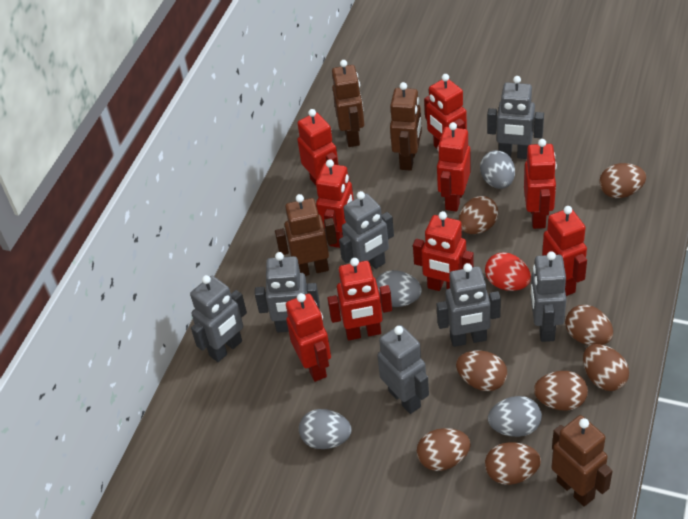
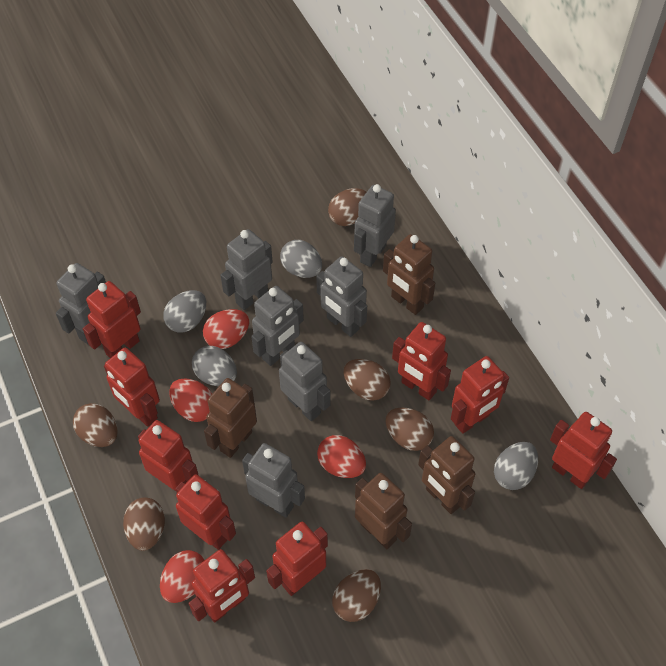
brown egg: 8 -> 6
red egg: 1 -> 4

